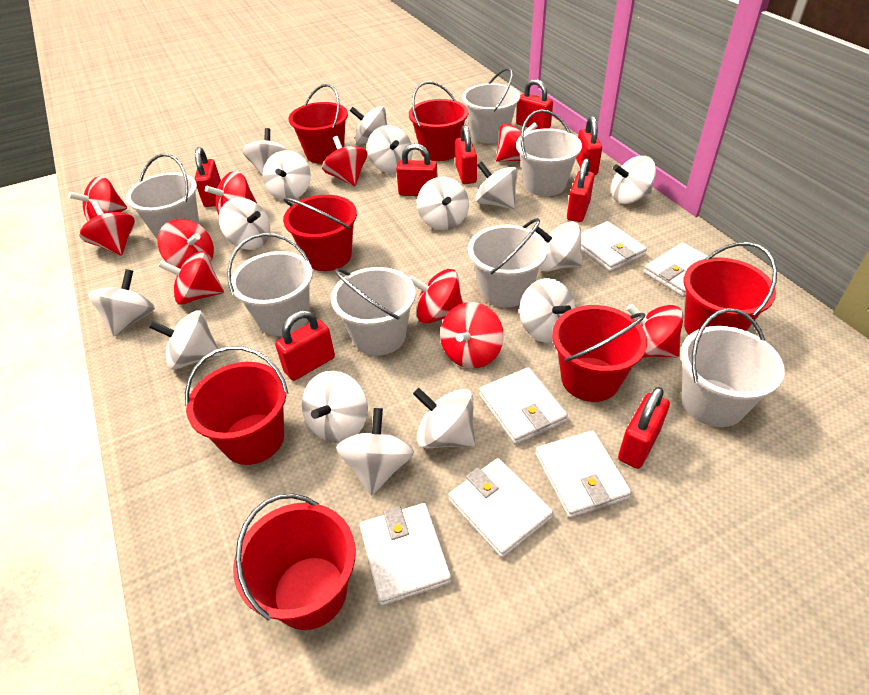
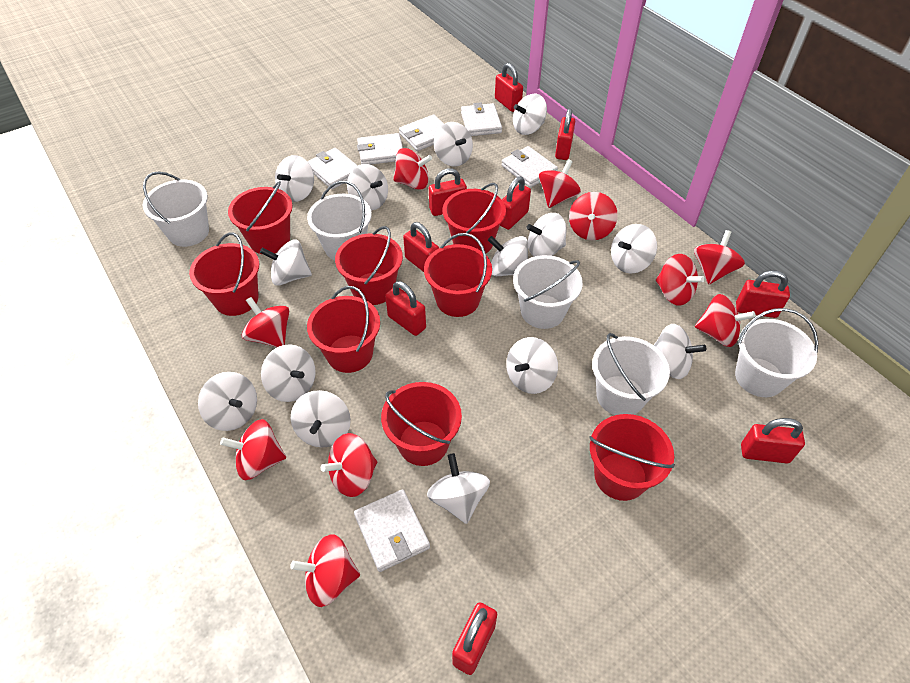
red bucket: 7 -> 8
red padlock: 8 -> 9
white bucket: 7 -> 5
white spinning top: 15 -> 14

